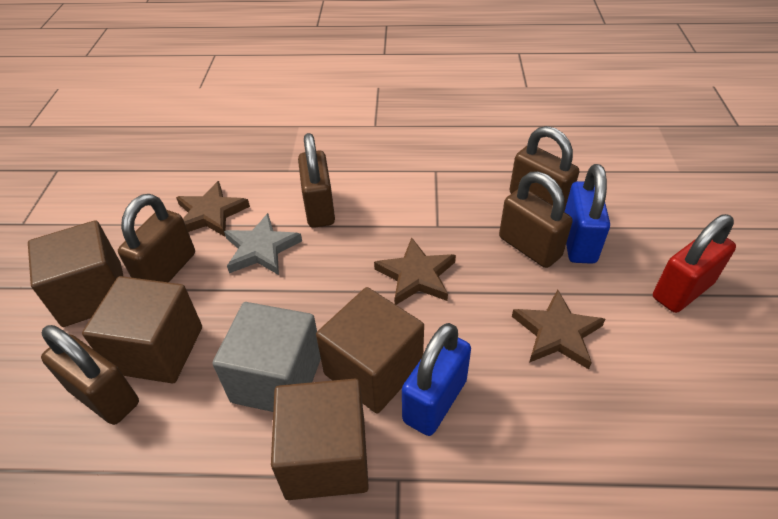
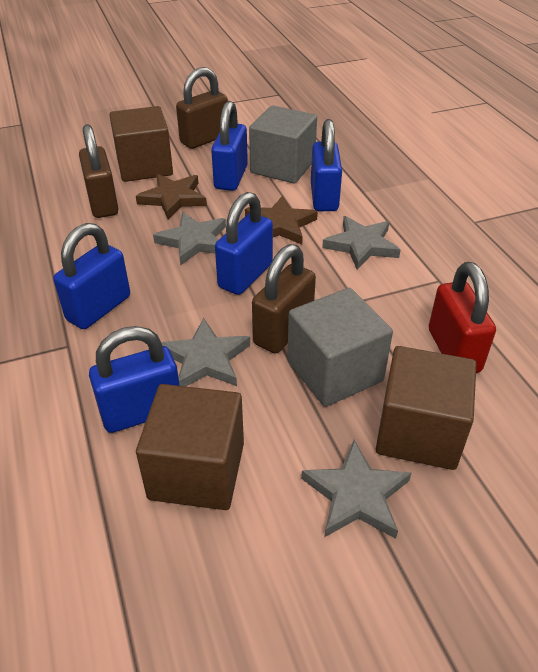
blue padlock: 2 -> 5
brown cube: 4 -> 3
brown padlock: 5 -> 3
brown star: 3 -> 2
grey cube: 1 -> 2
grey star: 1 -> 4

